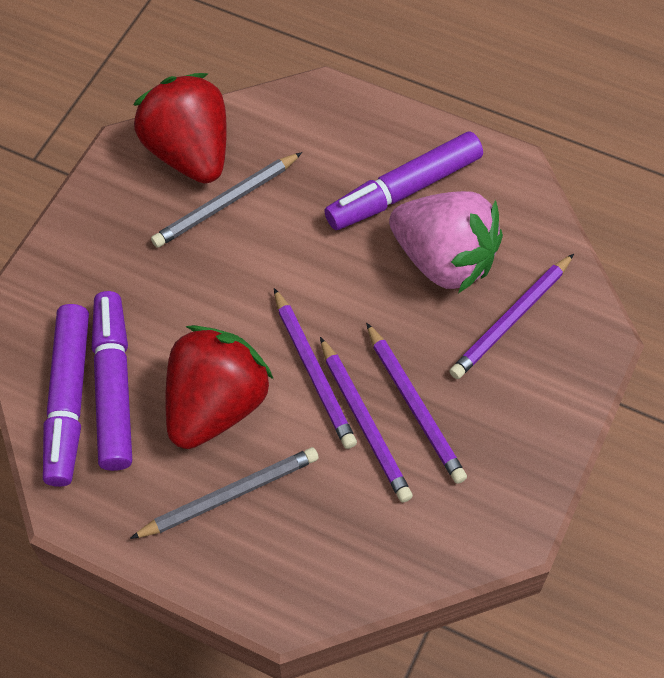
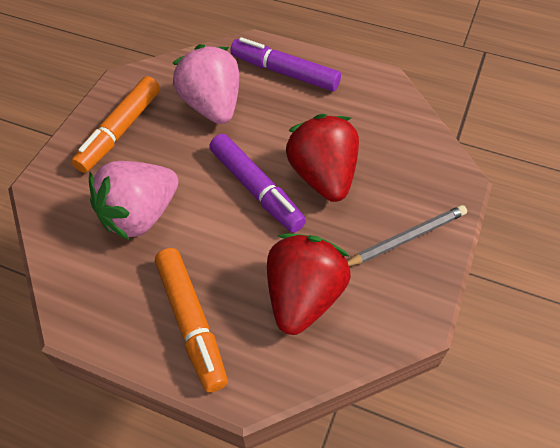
grey pencil: 2 -> 1
orange marker: 0 -> 2
pink strawberry: 1 -> 2
purple marker: 3 -> 2
purple pencil: 4 -> 0

